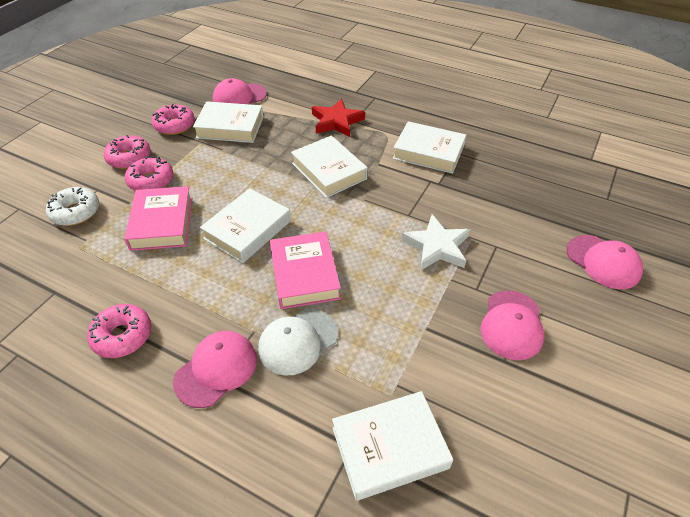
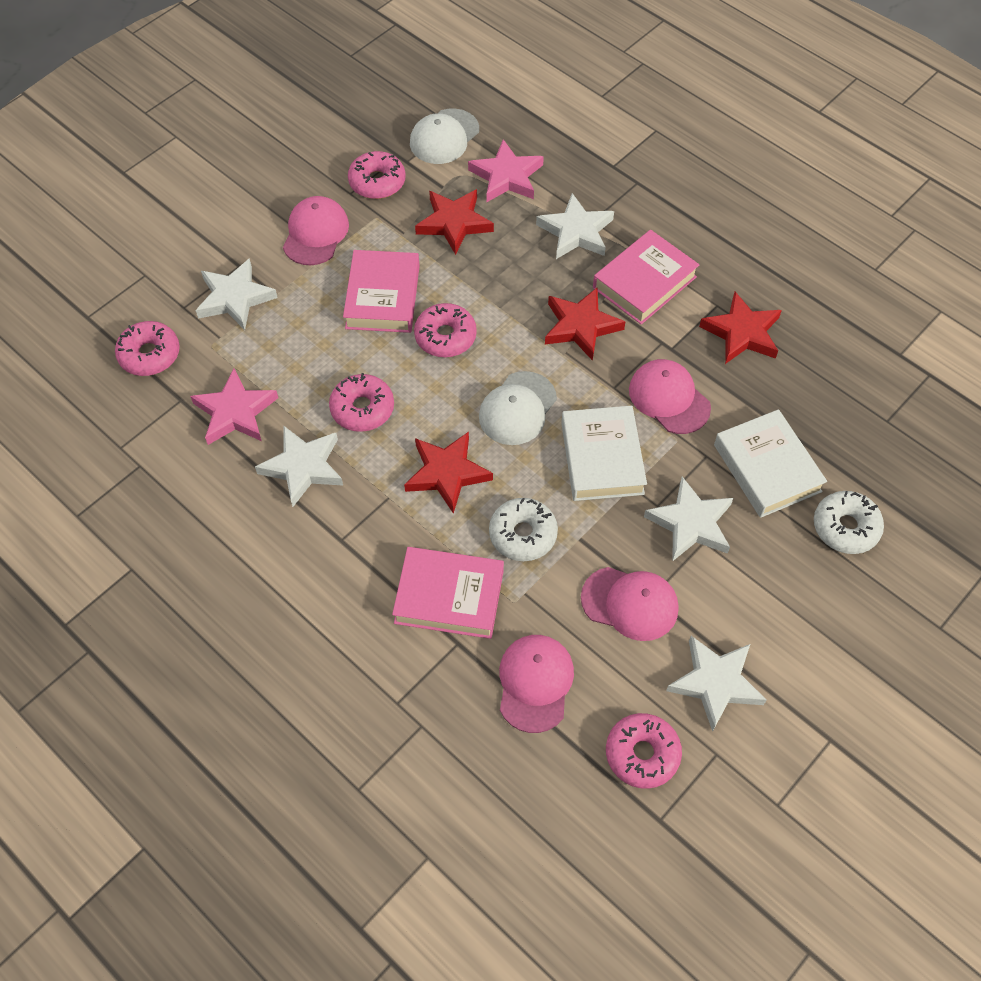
pink book: 2 -> 3
pink donut: 4 -> 5
pink star: 0 -> 2
red star: 1 -> 4
white book: 5 -> 2
white cap: 1 -> 2
white donut: 1 -> 2
white star: 1 -> 5

